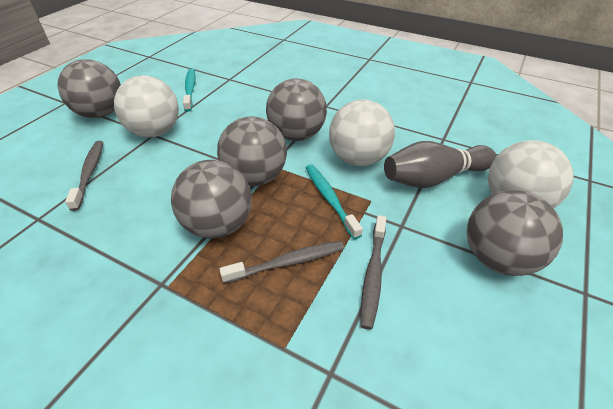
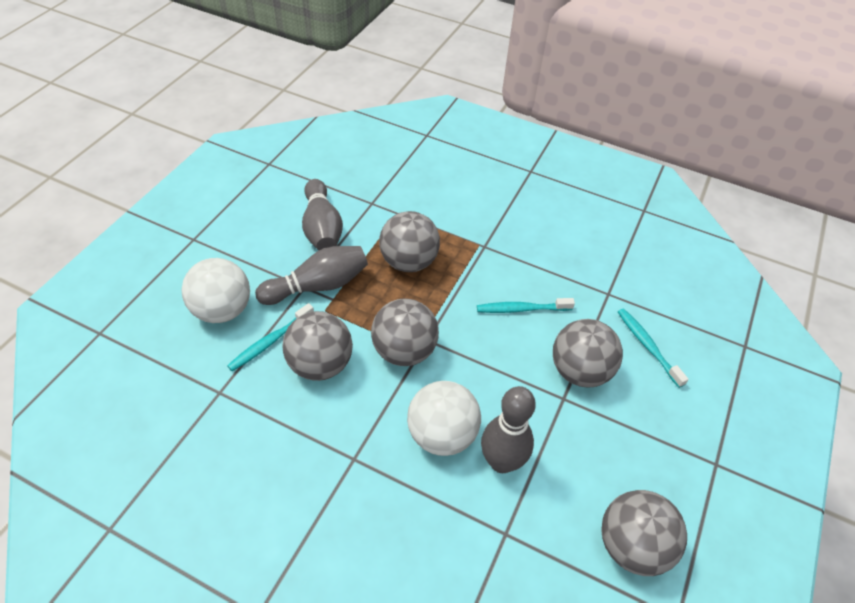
grey bowling pin: 1 -> 3
grey toothbrush: 3 -> 0
turquoise toothbrush: 2 -> 3
white ball: 3 -> 2

